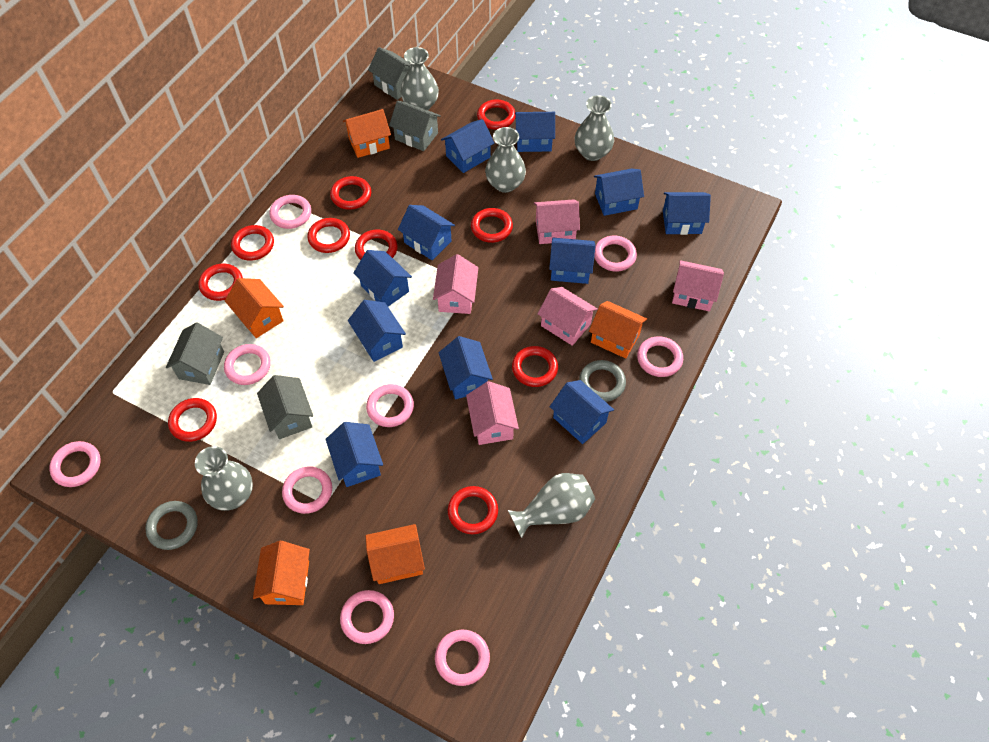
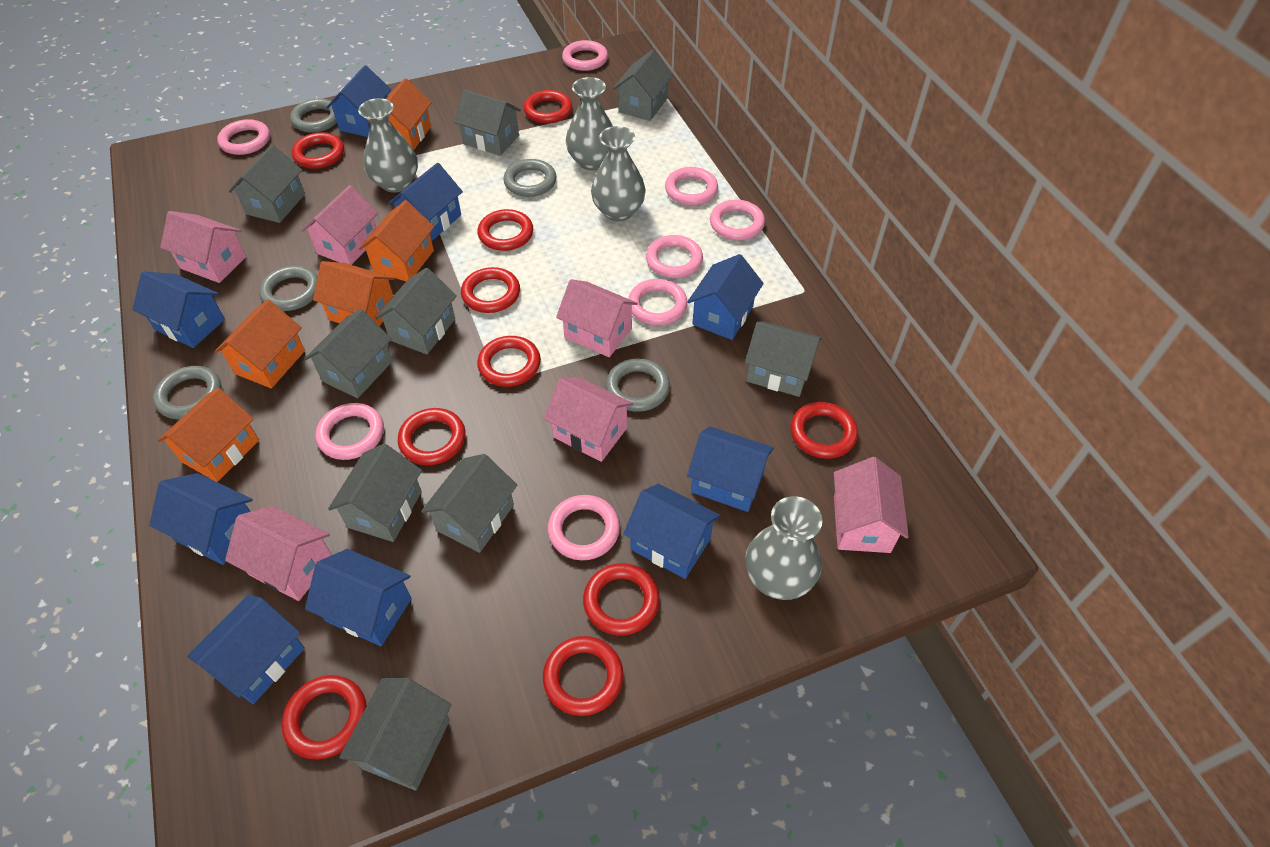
blue house: 11 -> 9
grey house: 4 -> 9
grey ring: 2 -> 5
grey vase: 5 -> 4
pink house: 5 -> 6
pink ring: 9 -> 8

